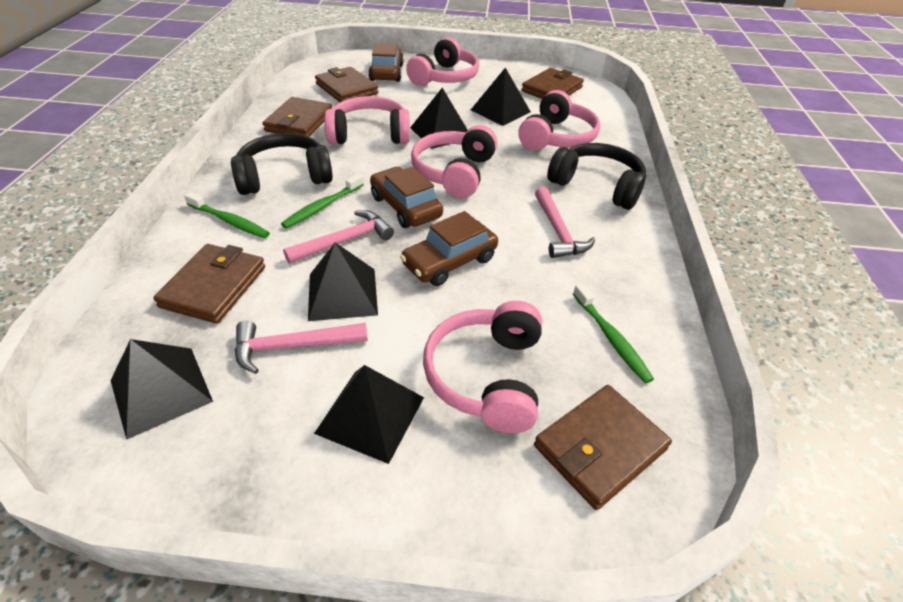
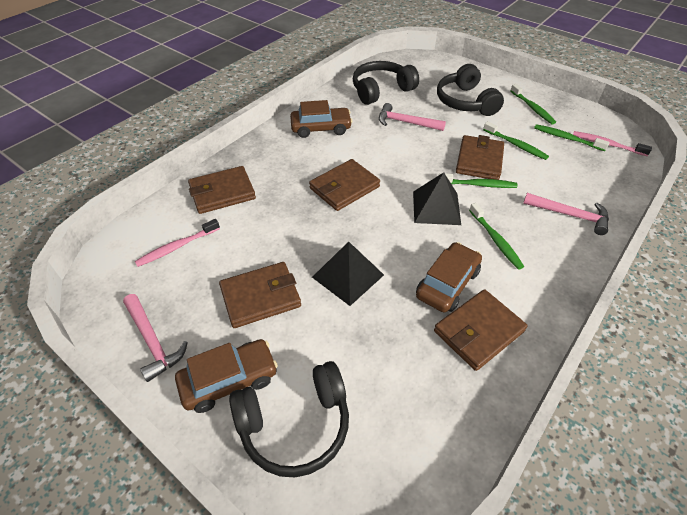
black headphones: 2 -> 3
black pyramid: 5 -> 2
green toothbrush: 3 -> 5
pink headphones: 5 -> 0
pink toothbrush: 0 -> 2

